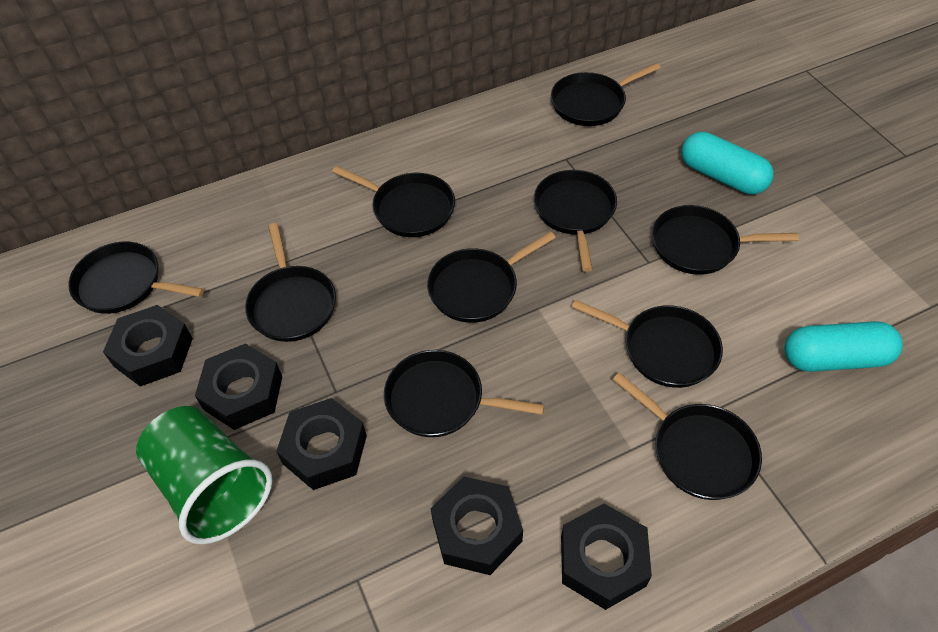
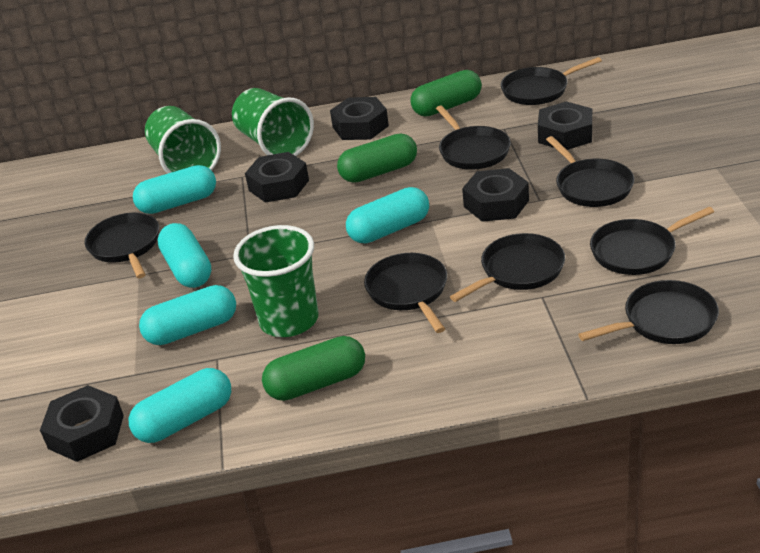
black pan: 10 -> 8
green capsule: 0 -> 3
green cup: 1 -> 3
turquoise capsule: 2 -> 5

